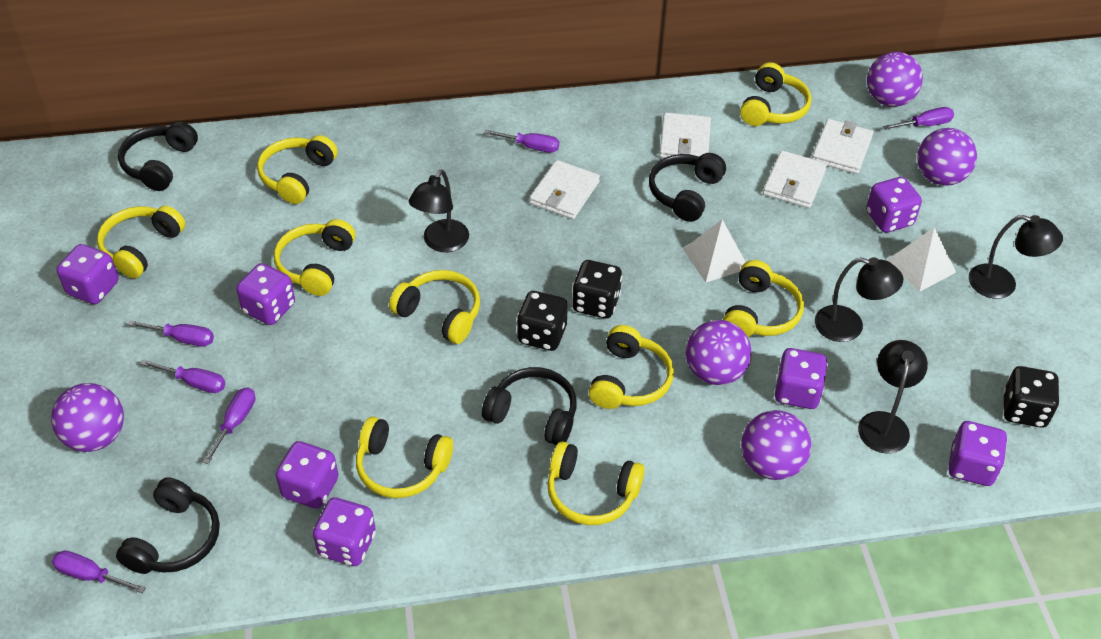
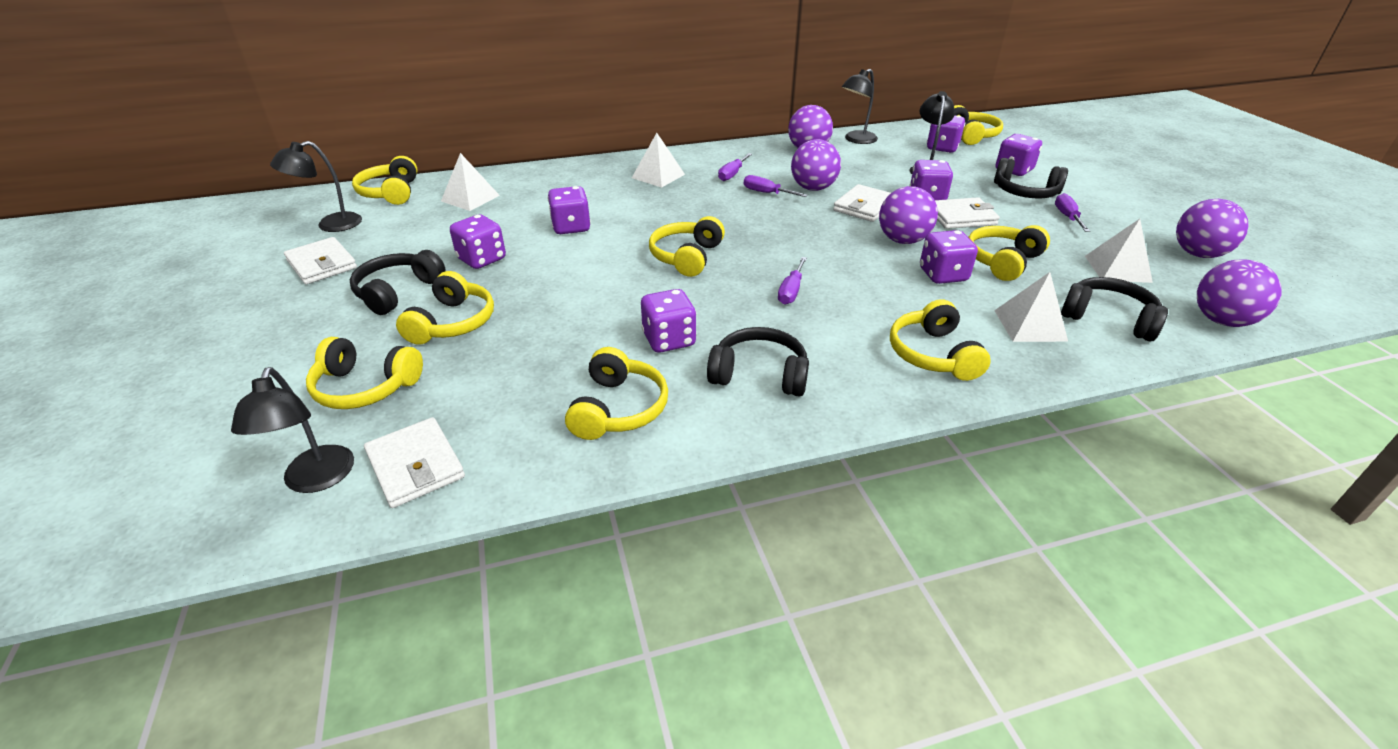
black dice: 3 -> 0
purple screwdriver: 6 -> 4
white pyramid: 2 -> 4
yellow headphones: 9 -> 8

